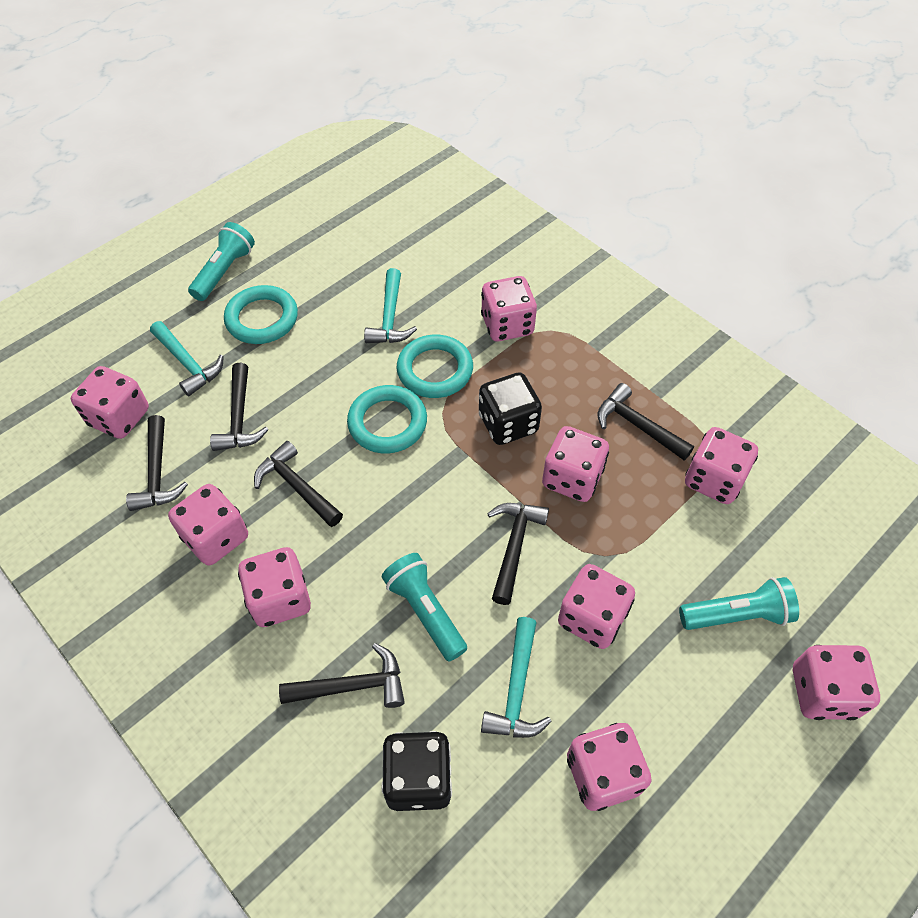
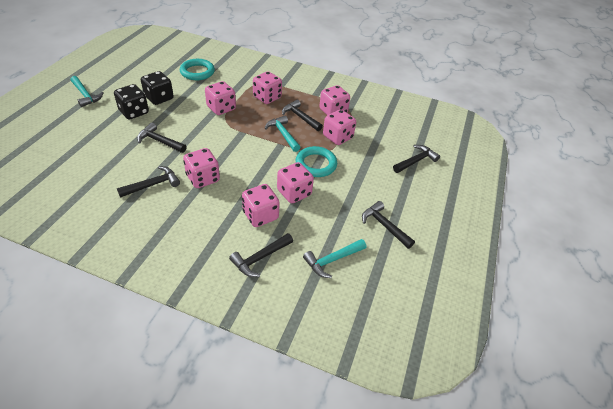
pink dice: 9 -> 7
turquoise flashlight: 3 -> 0
turquoise ring: 3 -> 2

